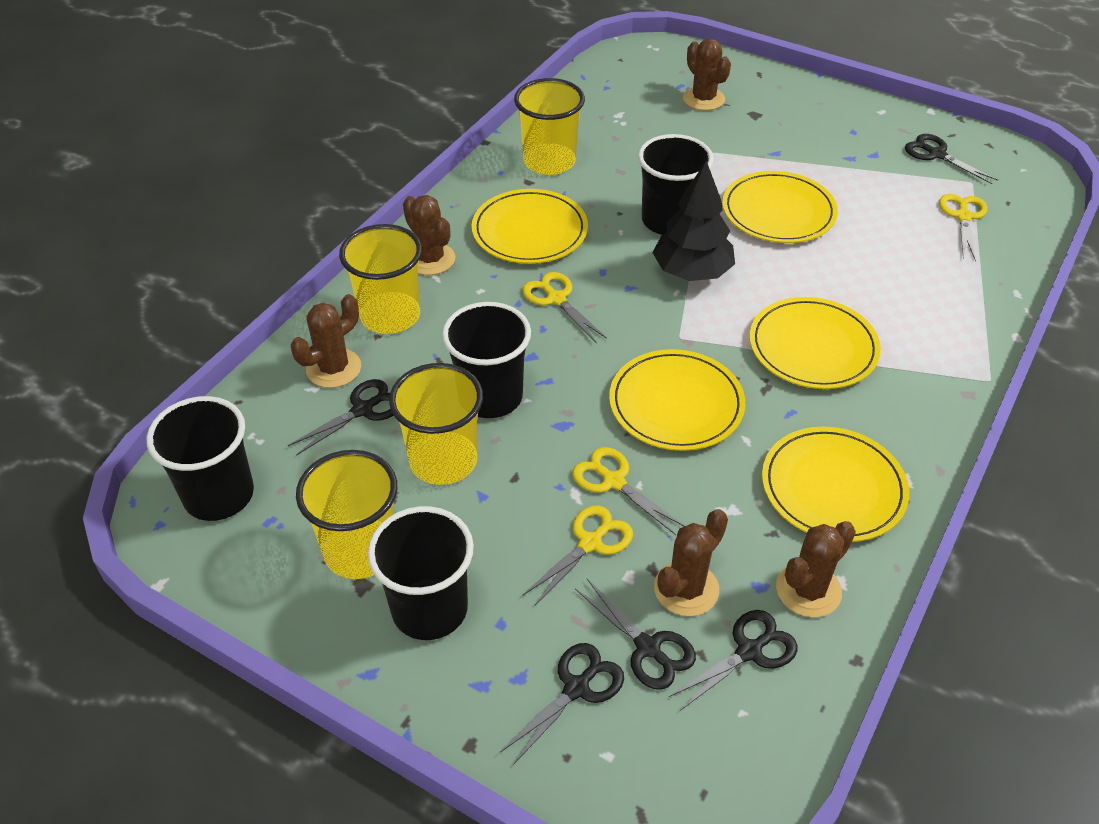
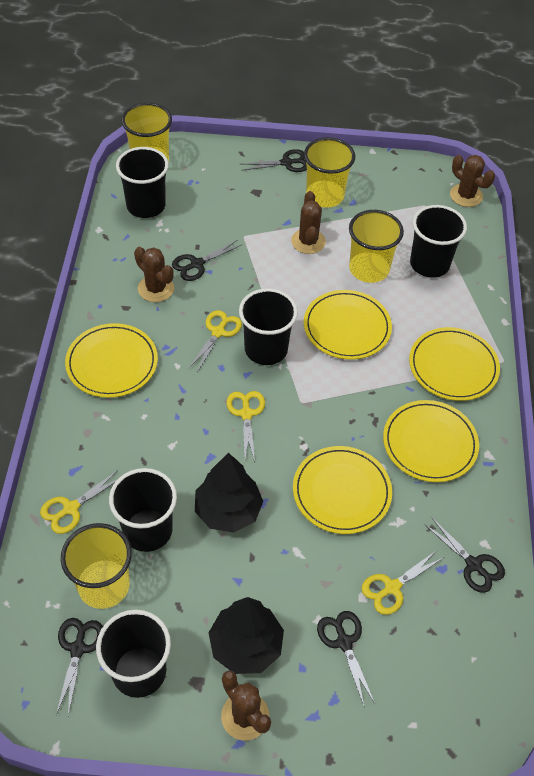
black cup: 4 -> 5
black tree: 1 -> 2
brown cactus: 5 -> 4

